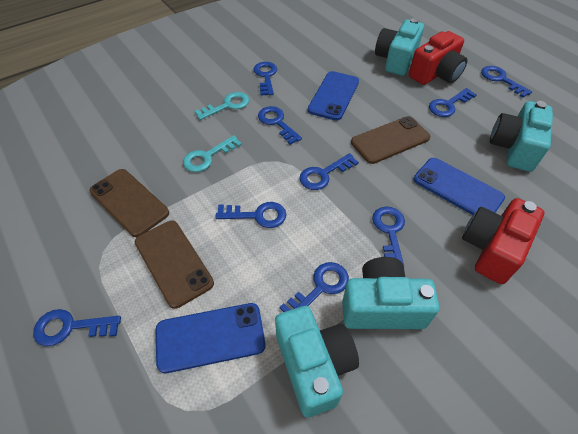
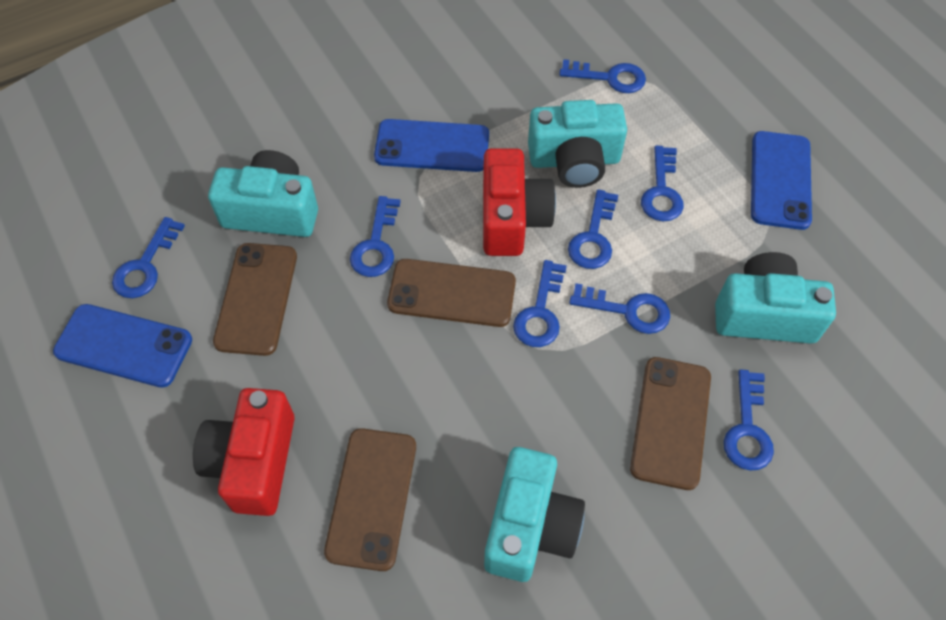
blue key: 9 -> 8
brown phone: 3 -> 4
turquoise key: 2 -> 0

